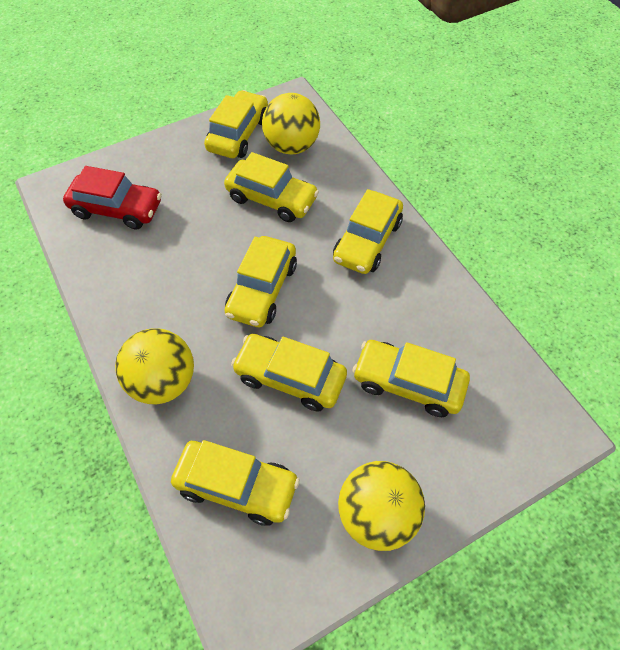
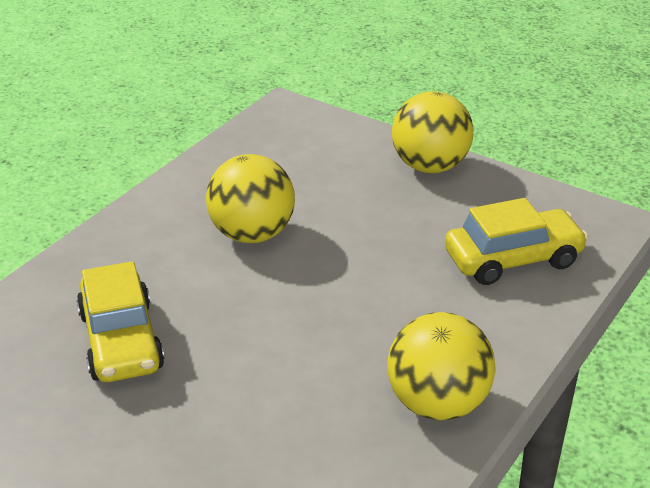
red car: 1 -> 0
yellow car: 7 -> 2

